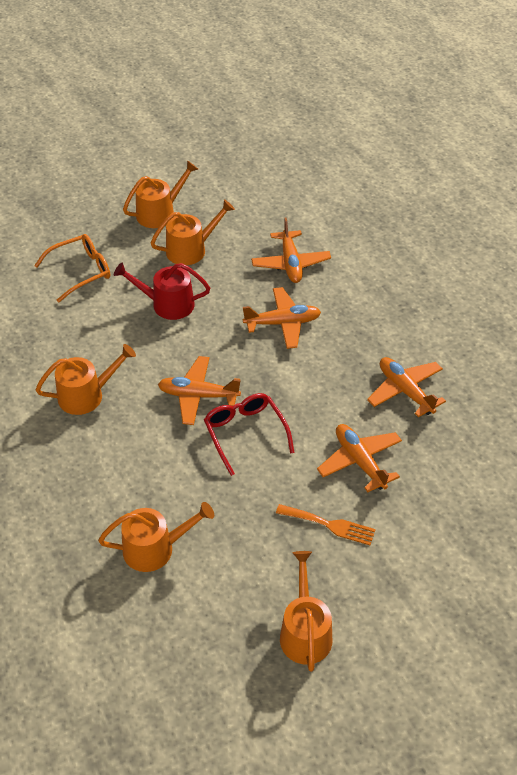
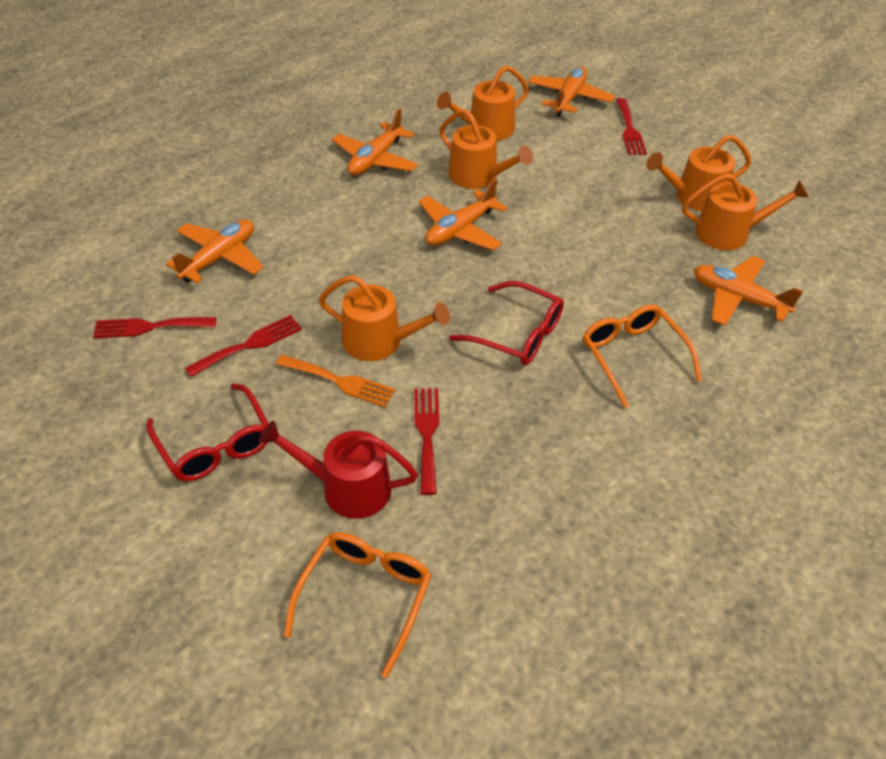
orange glasses: 1 -> 2
red fork: 0 -> 4
red glasses: 1 -> 2

